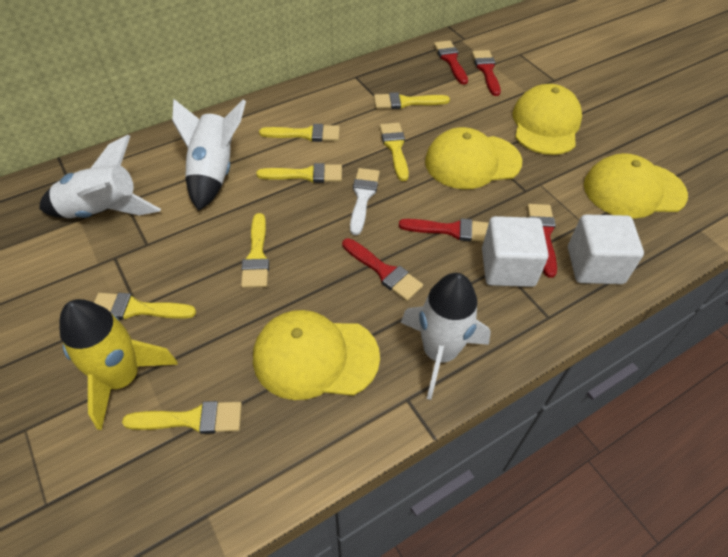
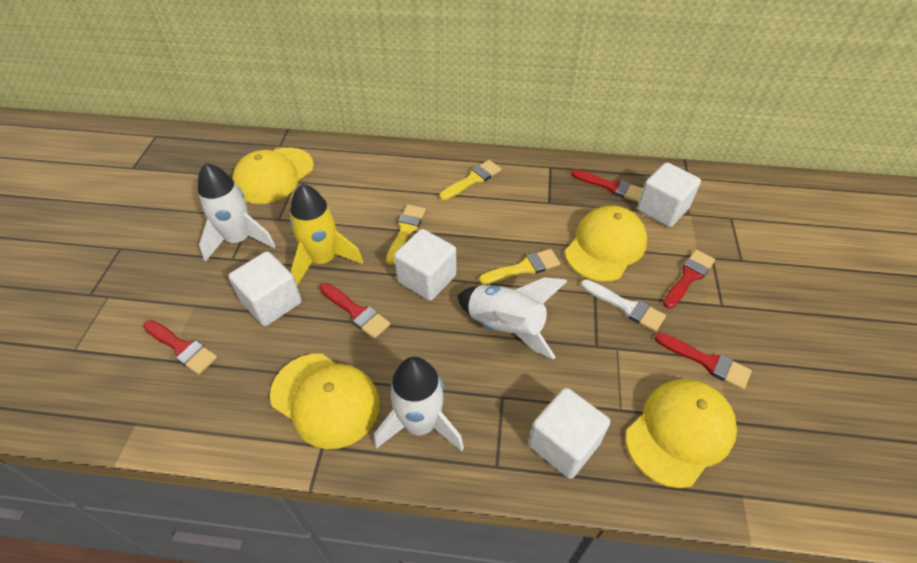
white cube: 2 -> 4
yellow brush: 7 -> 3

